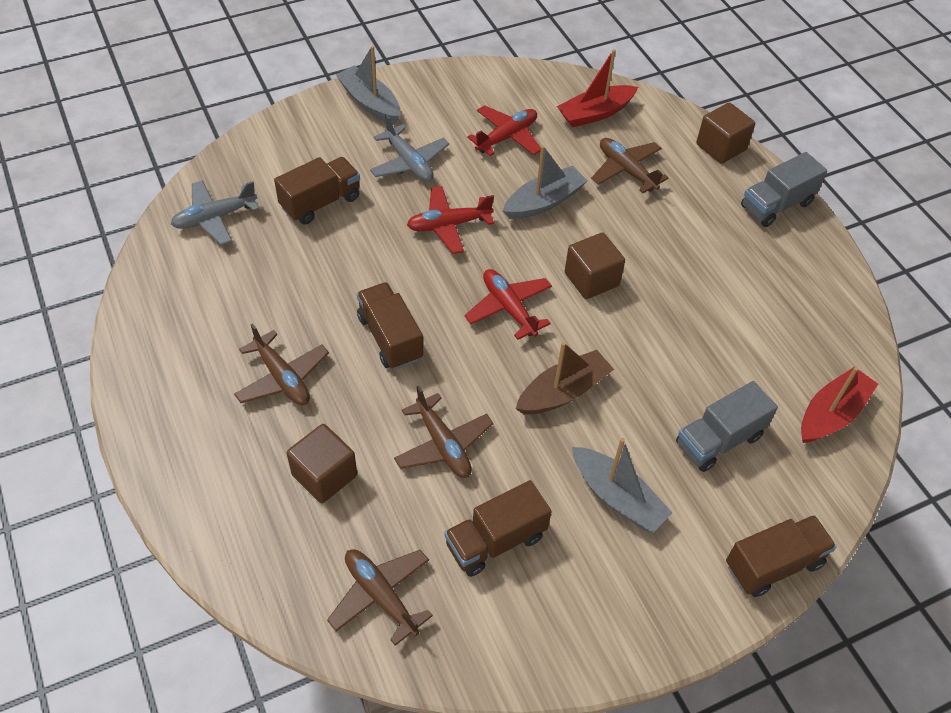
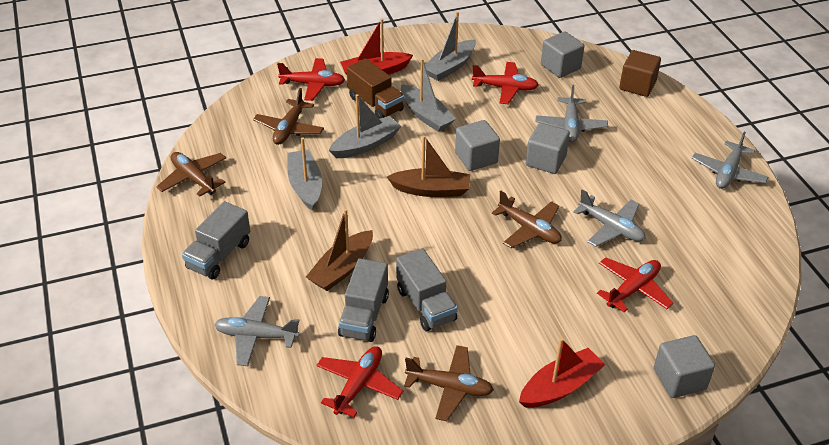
brown boat: 1 -> 2
brown cube: 3 -> 1
brown truck: 4 -> 1
grey boat: 3 -> 4
grey cube: 0 -> 4
grey plane: 2 -> 4
grey truck: 2 -> 3
red plane: 3 -> 4

